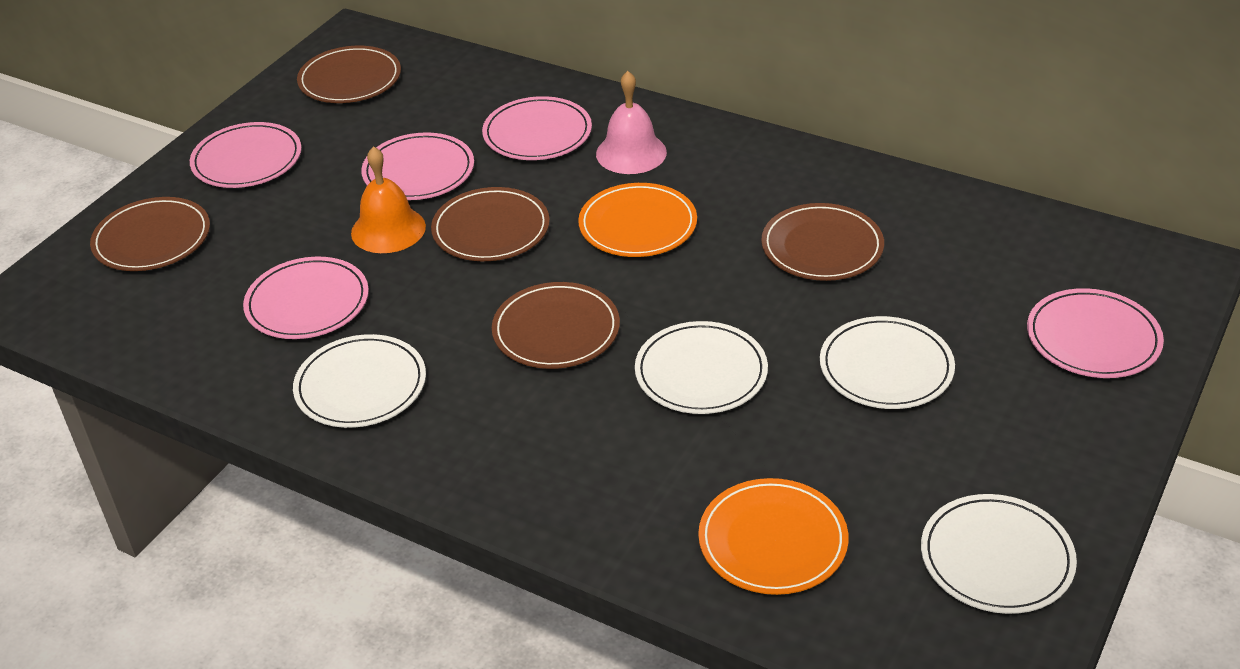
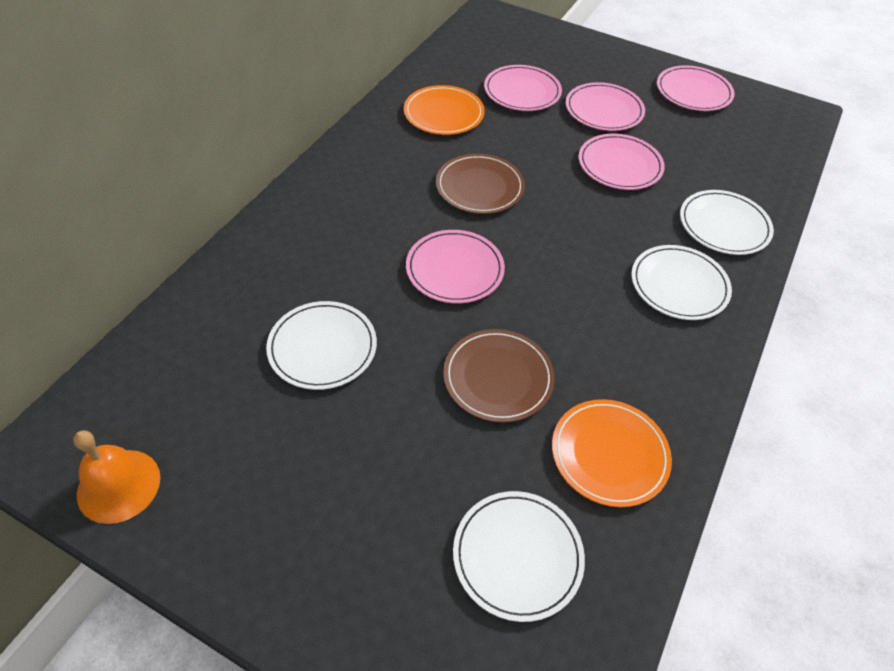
brown plate: 5 -> 2
pink bell: 1 -> 0

